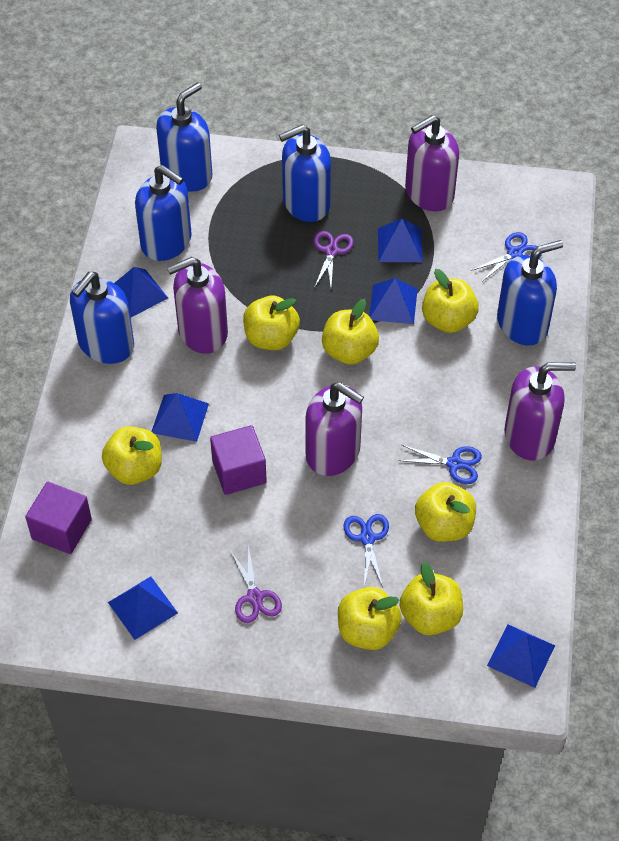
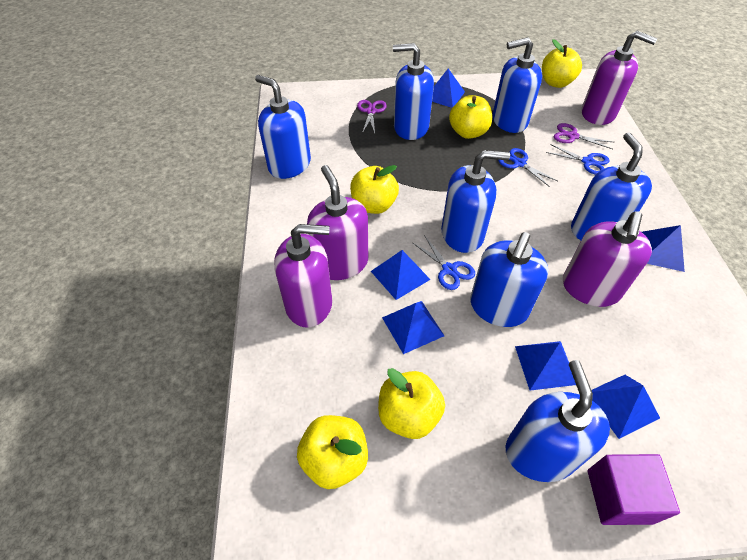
blue soap dispenser: 5 -> 7
purple cube: 2 -> 1
yellow apple: 7 -> 5

